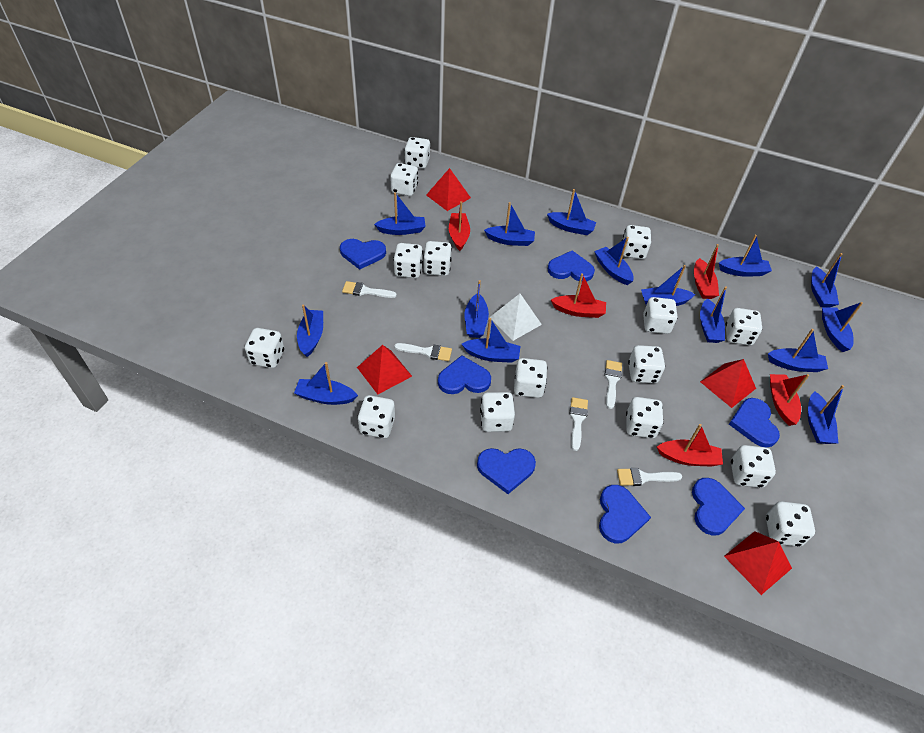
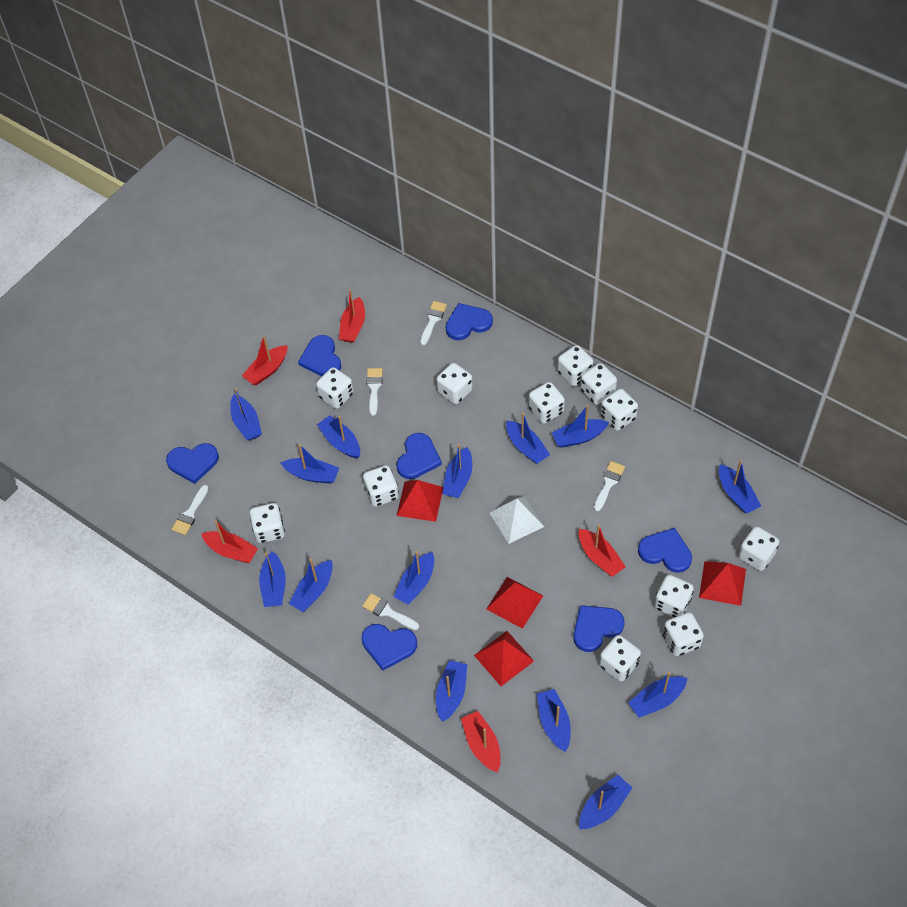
blue boat: 15 -> 14
white dice: 15 -> 12

